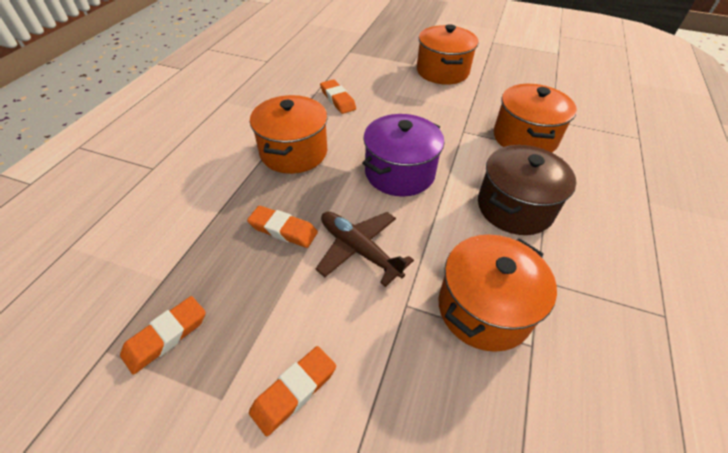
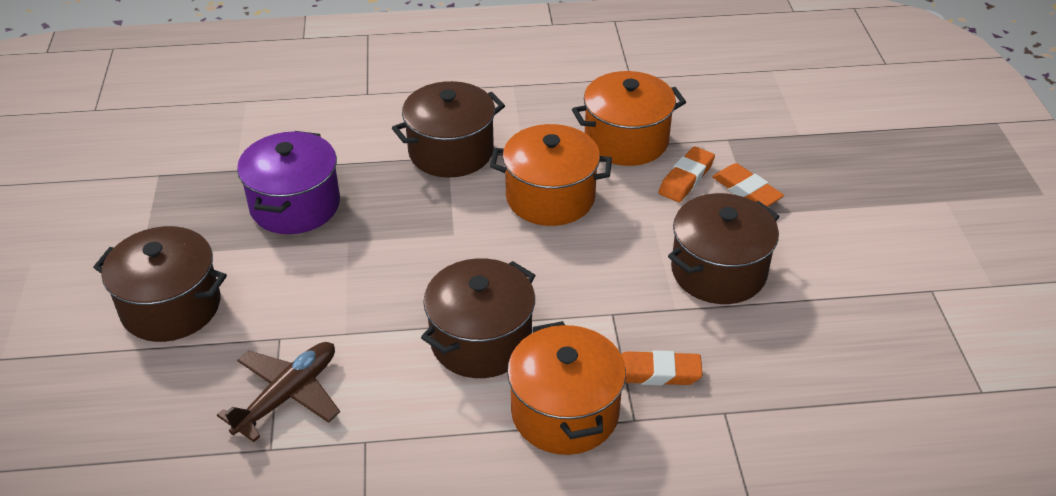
brown pot: 1 -> 4
orange eraser: 4 -> 3
orange pot: 4 -> 3

